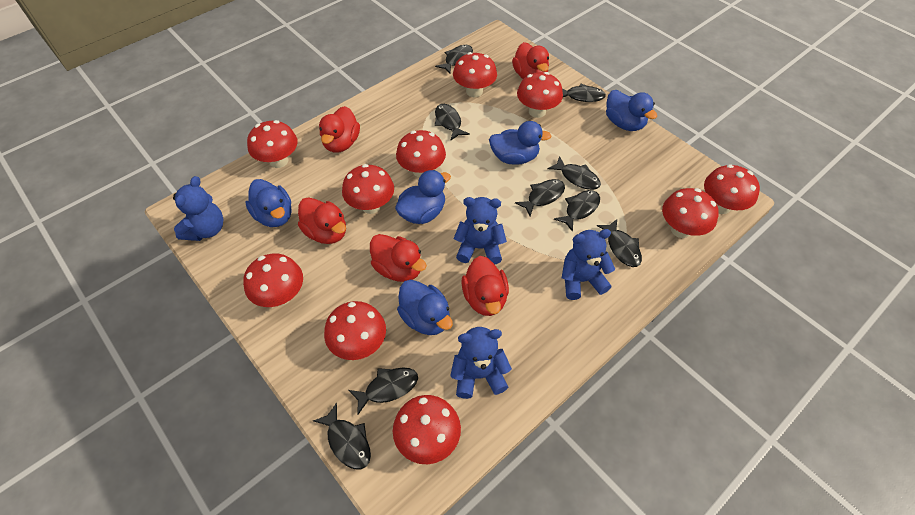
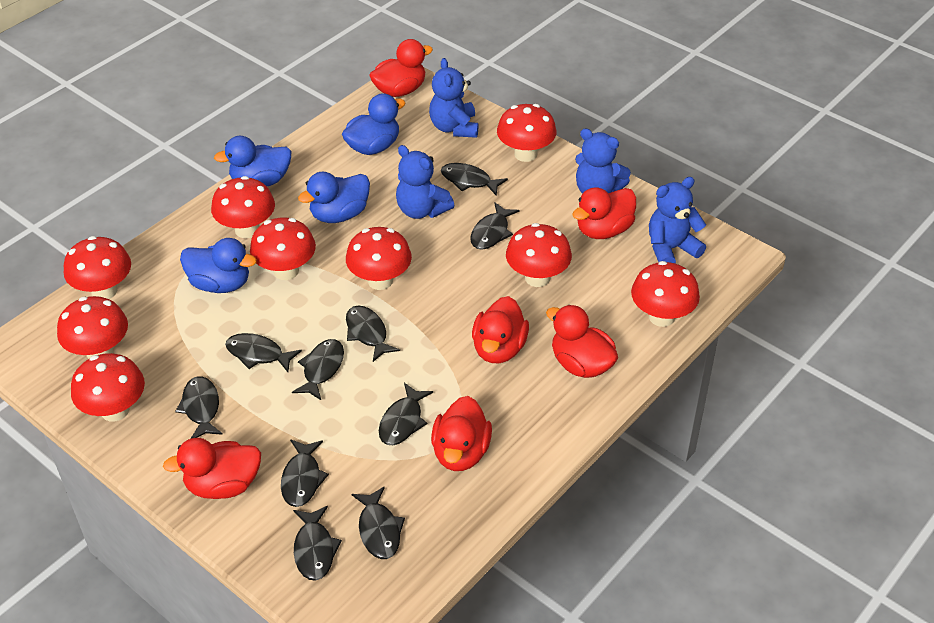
black fish: 9 -> 10
blue duck: 5 -> 4
red duck: 5 -> 6
red mushroom: 10 -> 9

